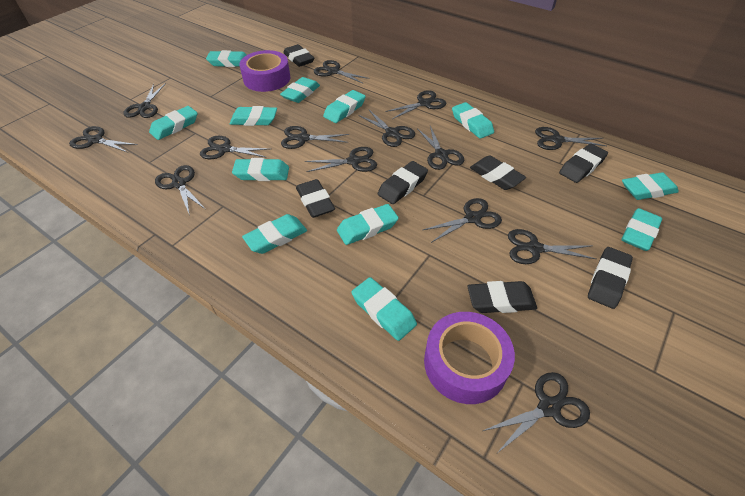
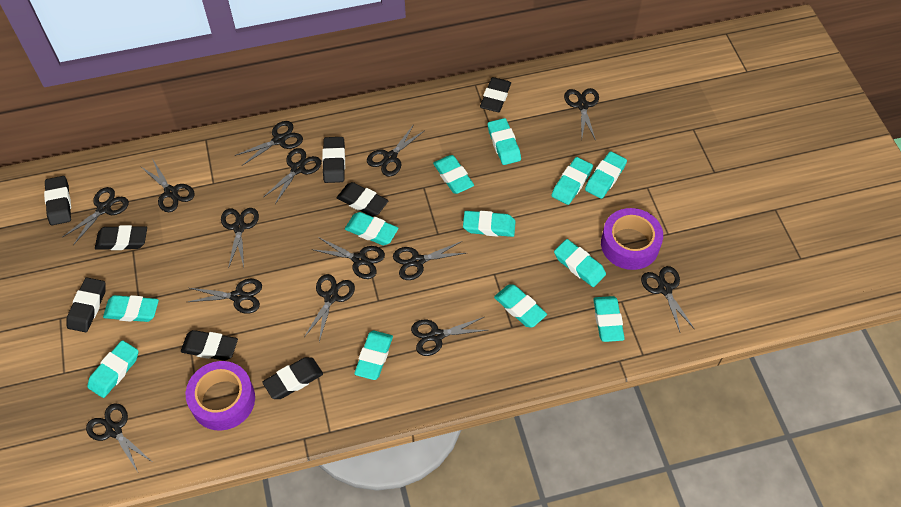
black eraser: 7 -> 8

